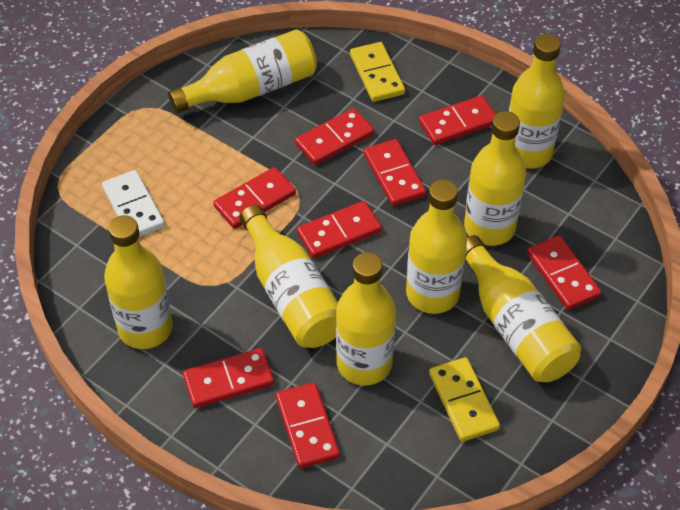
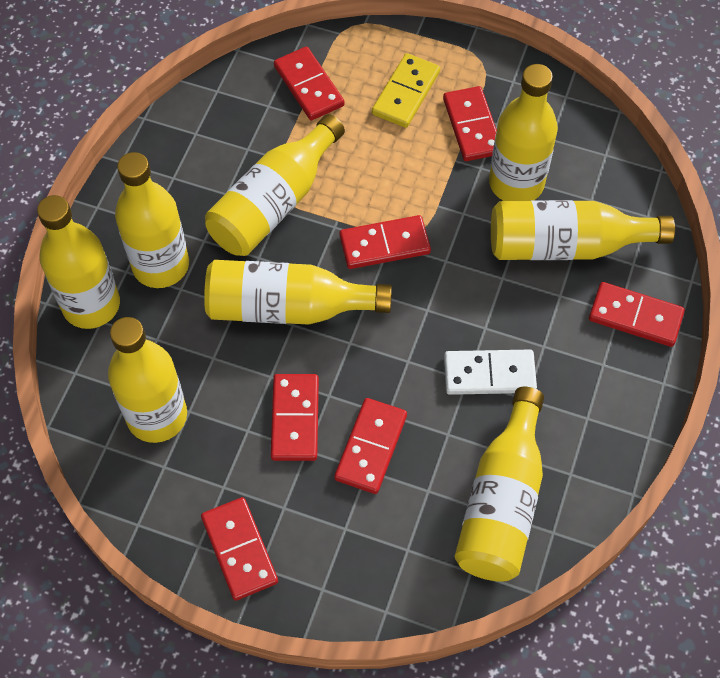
red domino: 8 -> 7
yellow domino: 2 -> 1

